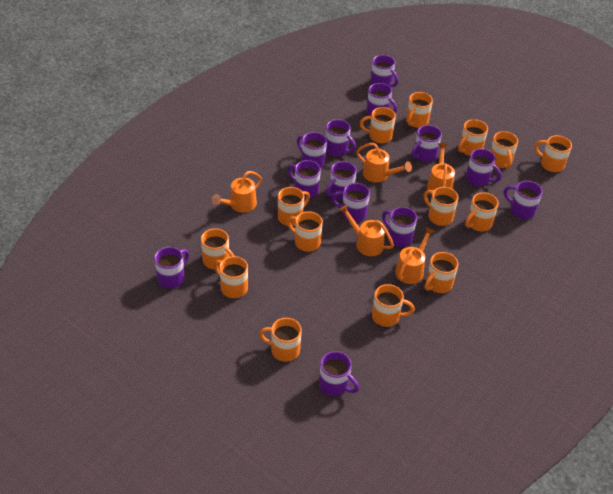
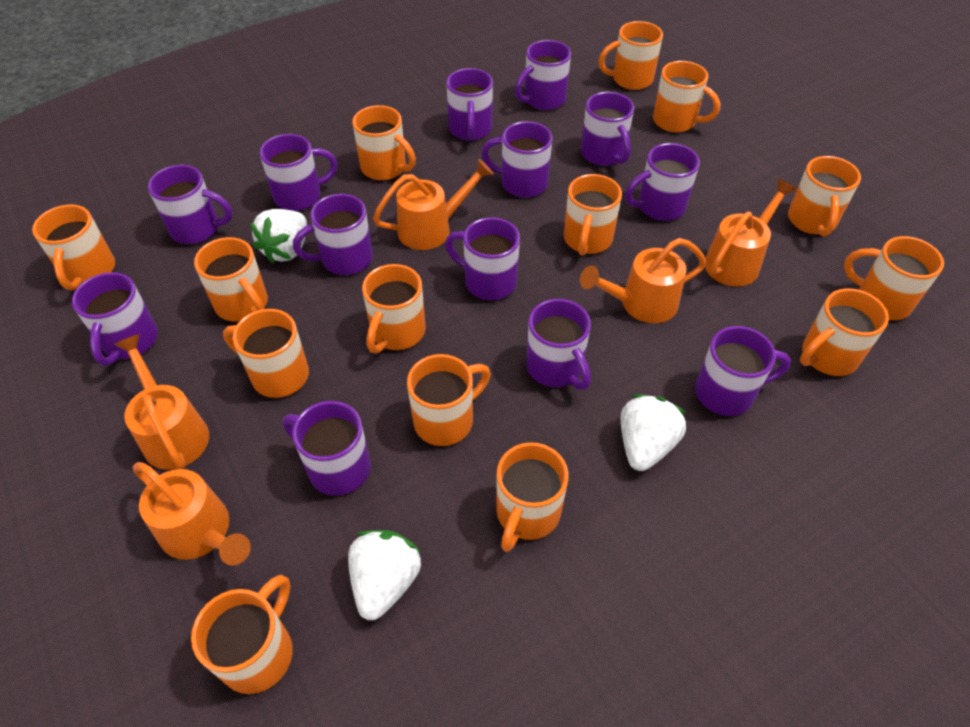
white strawberry: 0 -> 3

